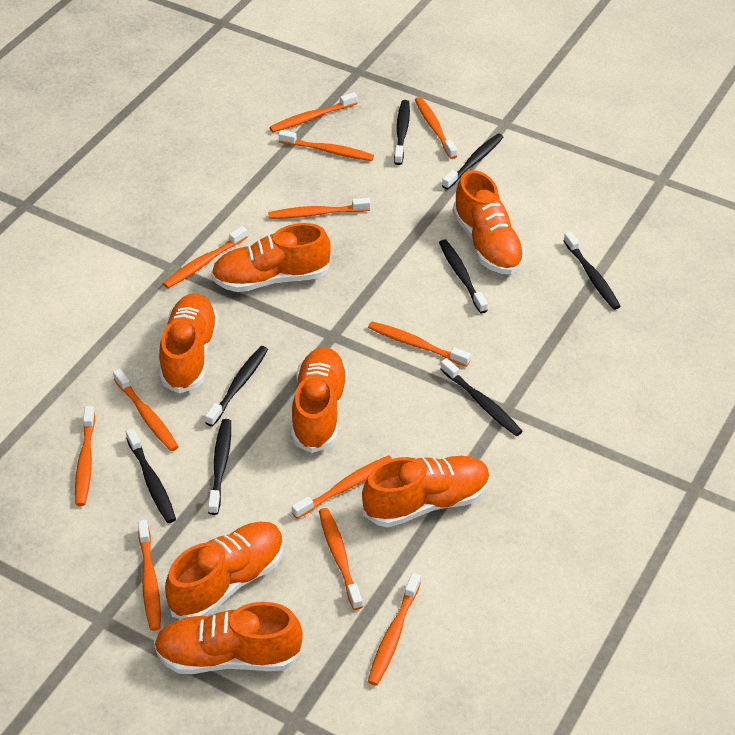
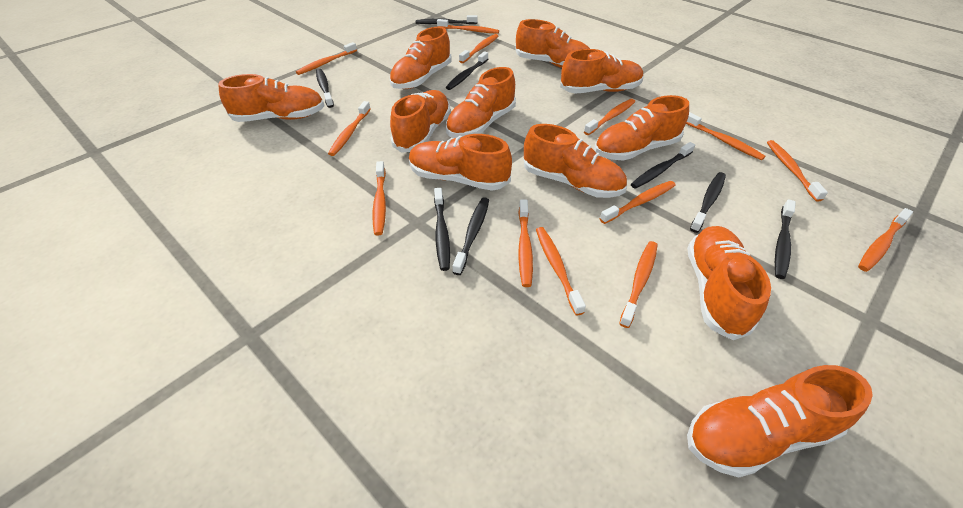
orange shoe: 7 -> 11
orange toothbrush: 12 -> 13

